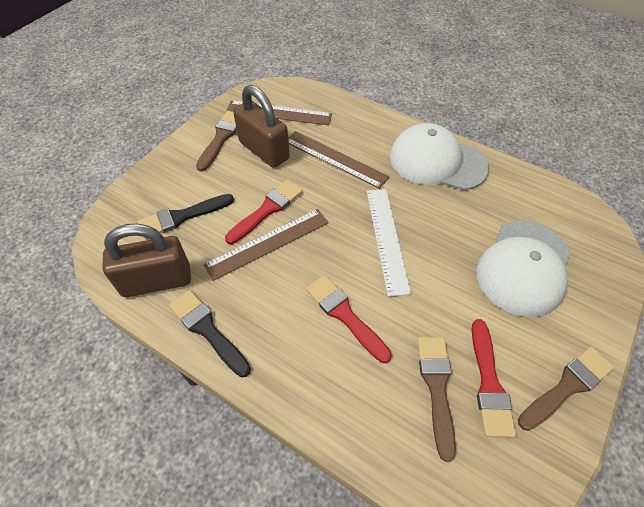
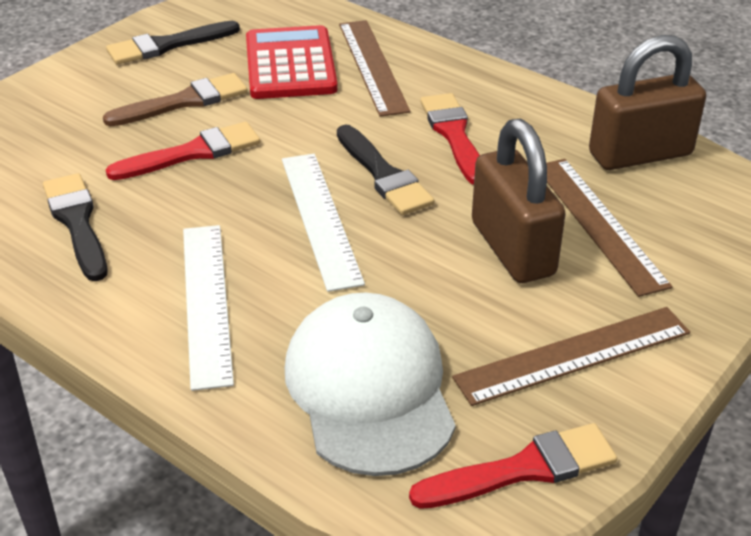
black brush: 2 -> 3
brown brush: 3 -> 1
red calculator: 0 -> 1
white cap: 2 -> 1
white ruler: 1 -> 2

